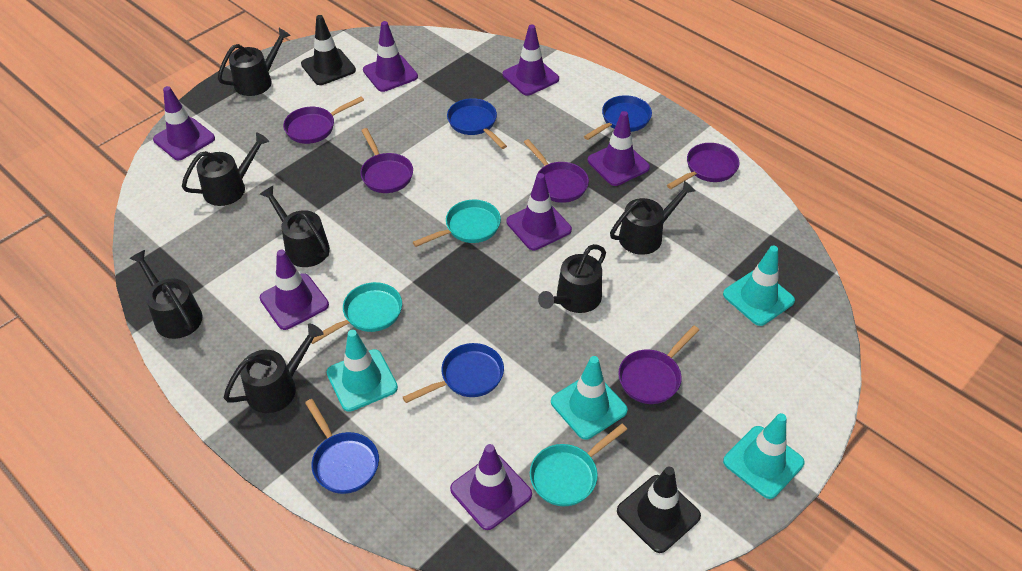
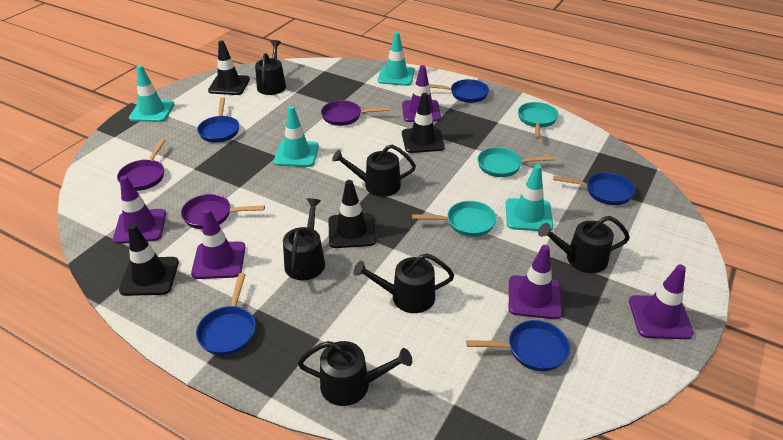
black traffic cone: 2 -> 4
black watering can: 7 -> 6
blue pan: 4 -> 5
purple pan: 5 -> 3
purple traffic cone: 7 -> 5

